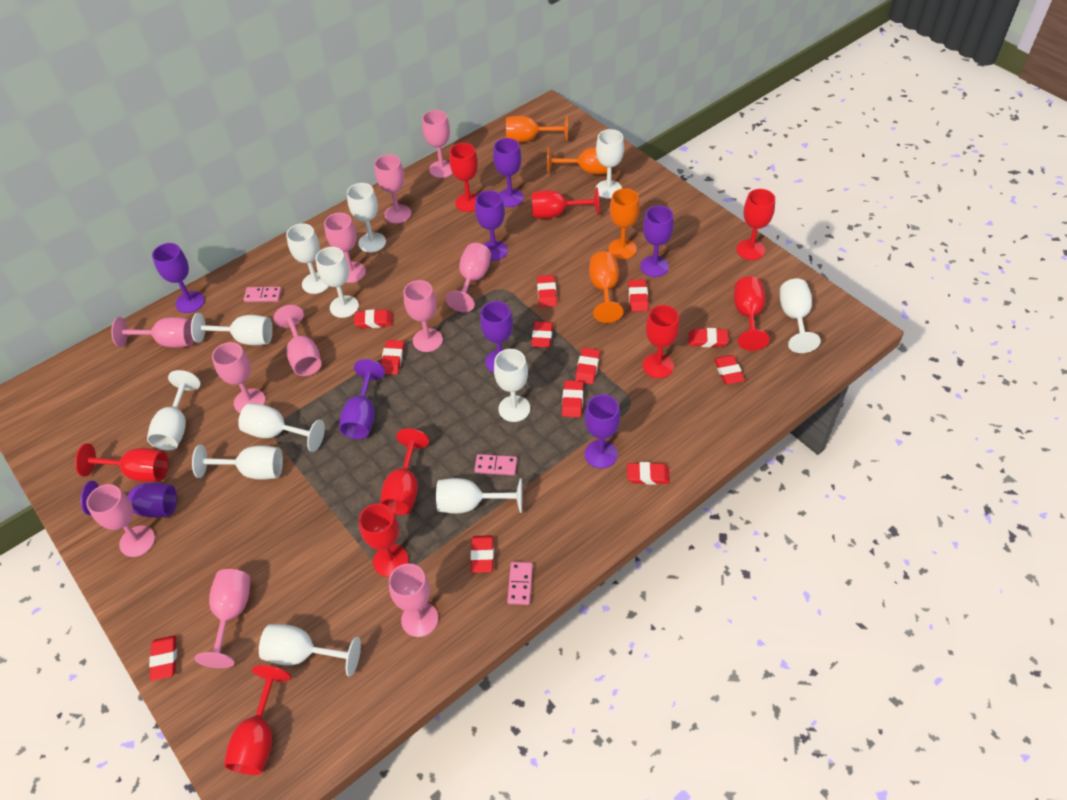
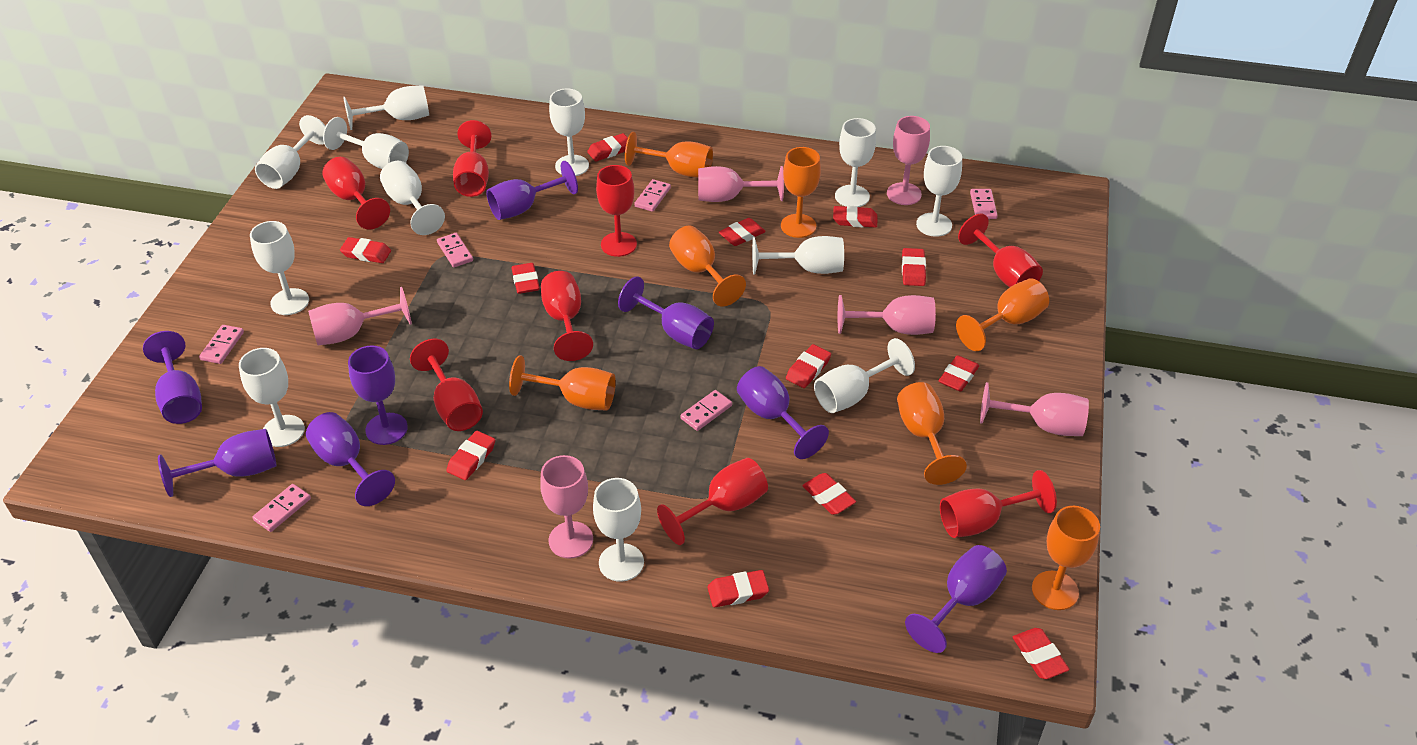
orange goblet: 4 -> 7
pink domino: 3 -> 6
pink goblet: 11 -> 6
red goblet: 9 -> 8

